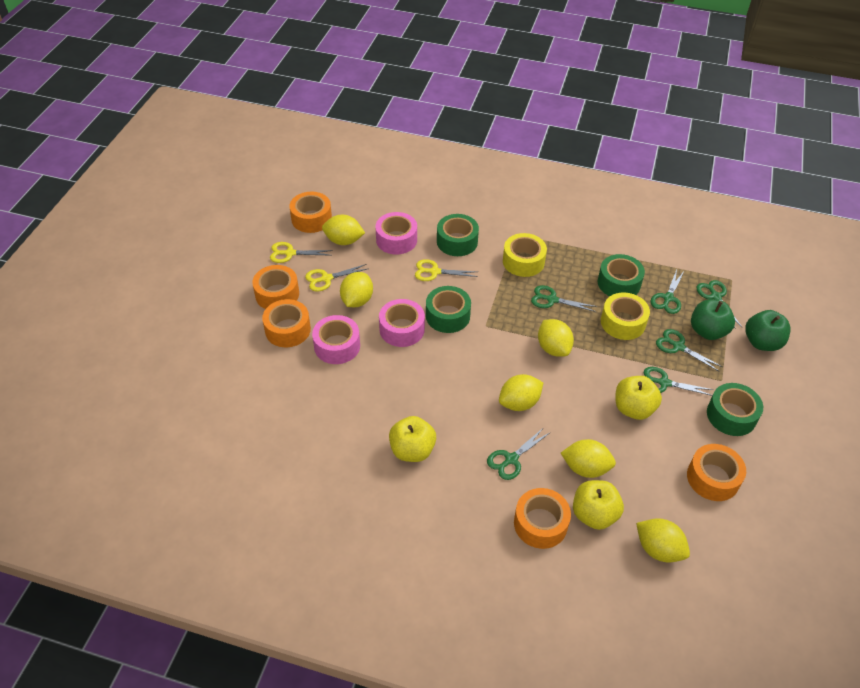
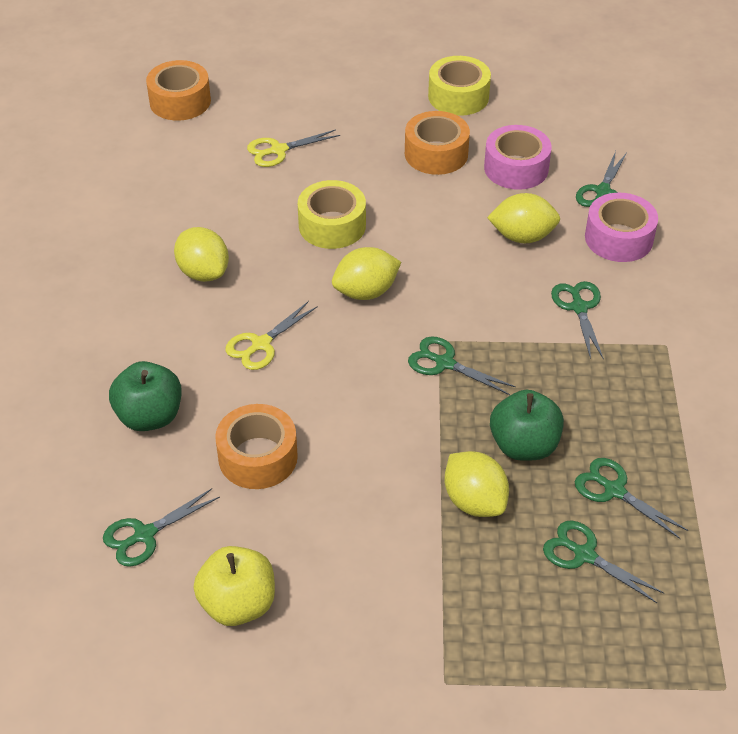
green tape: 4 -> 0
orange tape: 5 -> 3
pink tape: 3 -> 2
yellow apple: 3 -> 1
yellow lemon: 6 -> 4
yellow scissors: 3 -> 2

